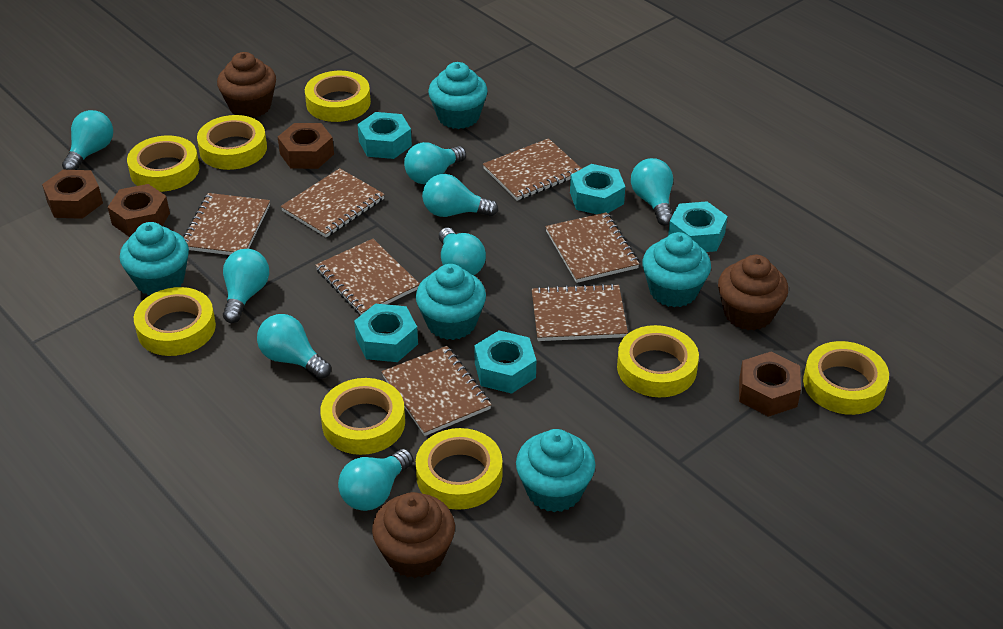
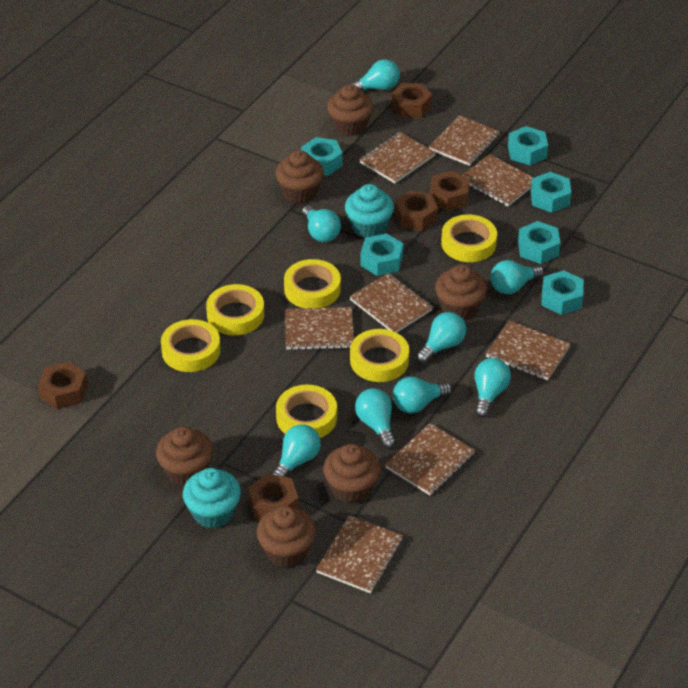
brown cupcake: 3 -> 6
brown notebook: 7 -> 8
brown nut: 4 -> 5
turquoise cupcake: 5 -> 2
turquoise nut: 5 -> 6
yellow tape: 8 -> 6

